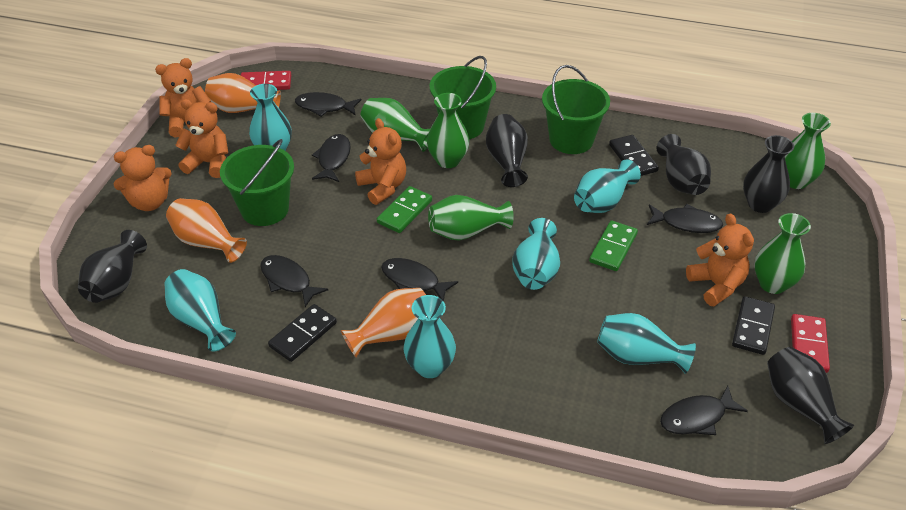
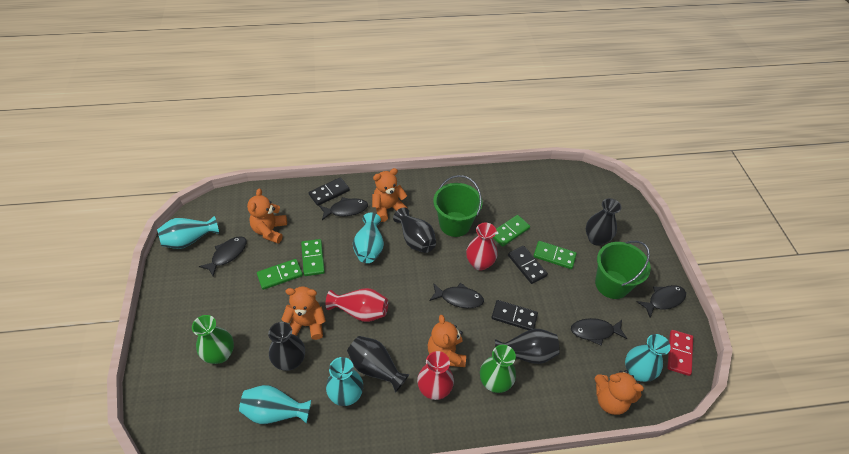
black fish: 6 -> 5
green bucket: 3 -> 2
green domino: 2 -> 4
green vase: 5 -> 2
orange vase: 3 -> 0
red domino: 2 -> 1
red vase: 0 -> 3
turquoise vase: 6 -> 5

